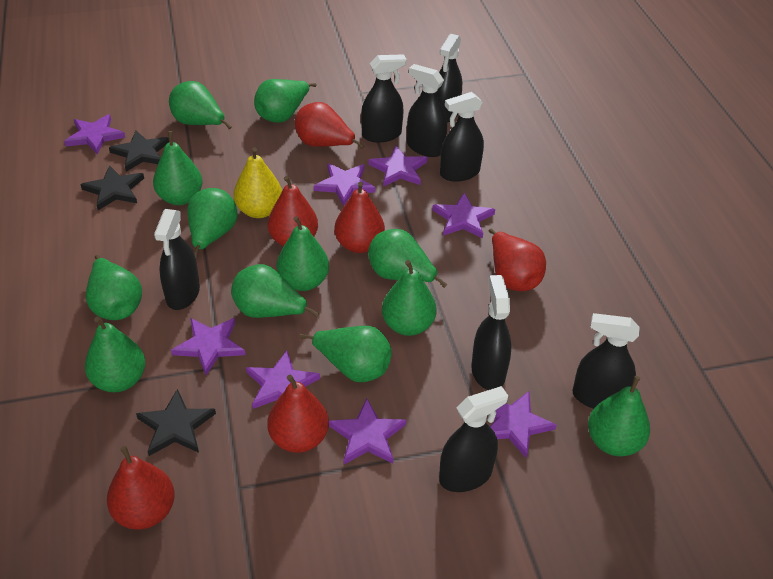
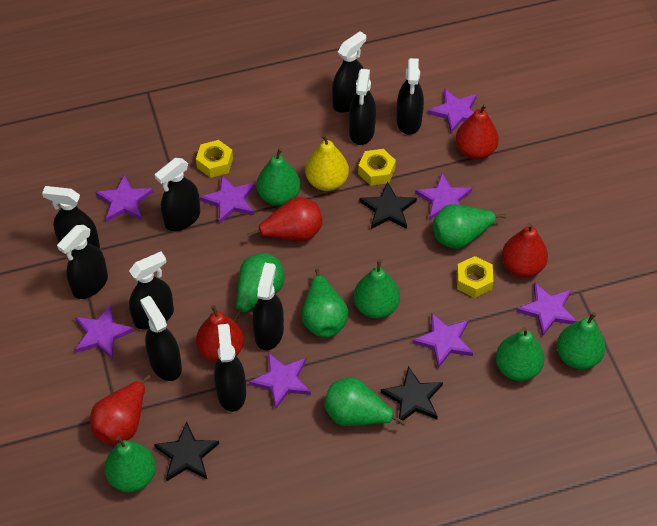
black spray bottle: 8 -> 10
green pear: 12 -> 9
red pear: 6 -> 5
yellow nut: 0 -> 3

